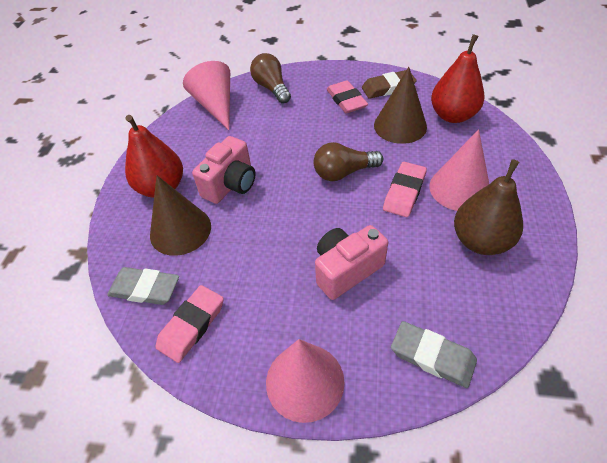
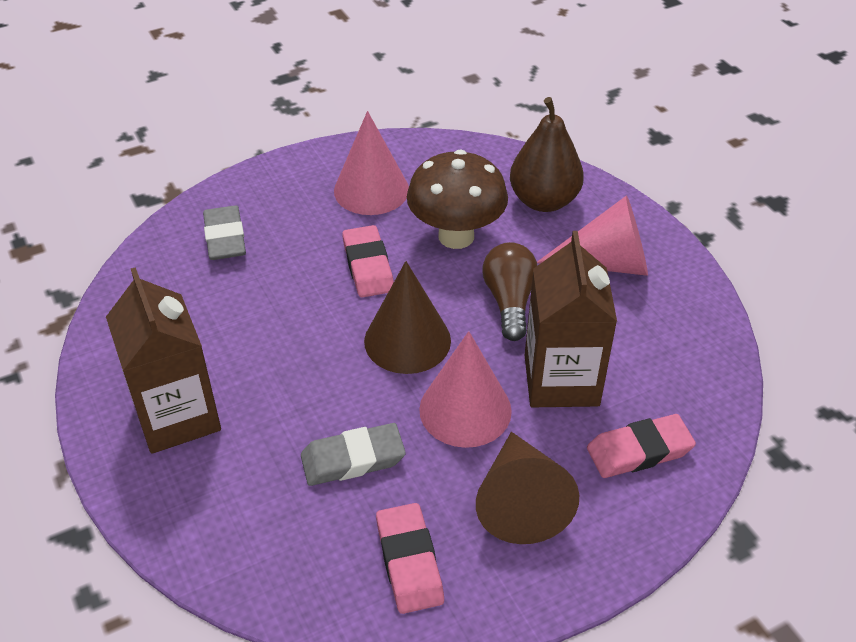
brown carton: 0 -> 2
brown eraser: 1 -> 0
brown light bulb: 2 -> 1
brown mushroom: 0 -> 1
pink camera: 2 -> 0
red pear: 2 -> 0

